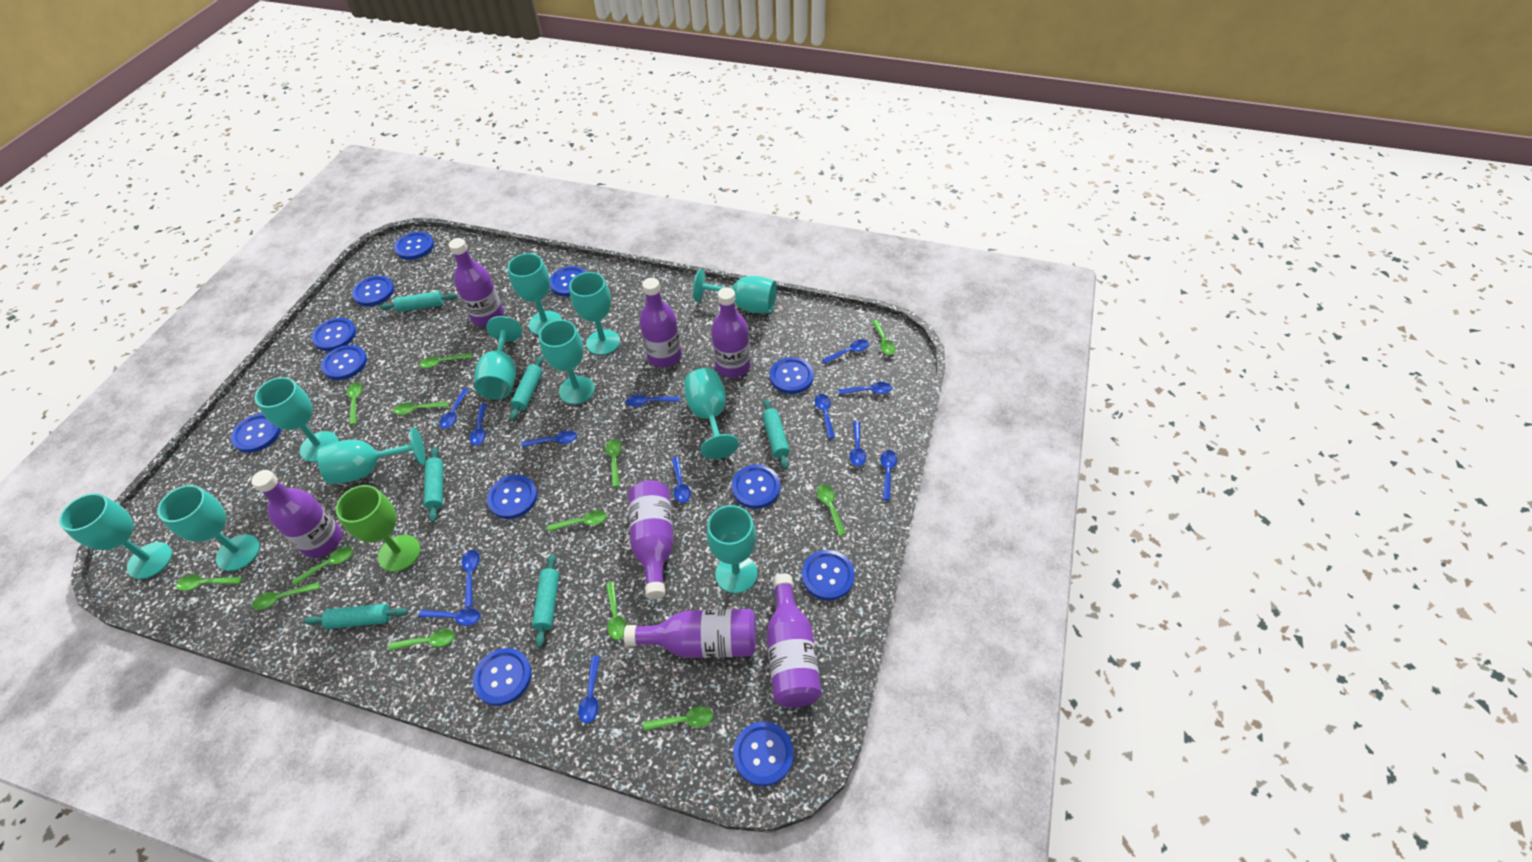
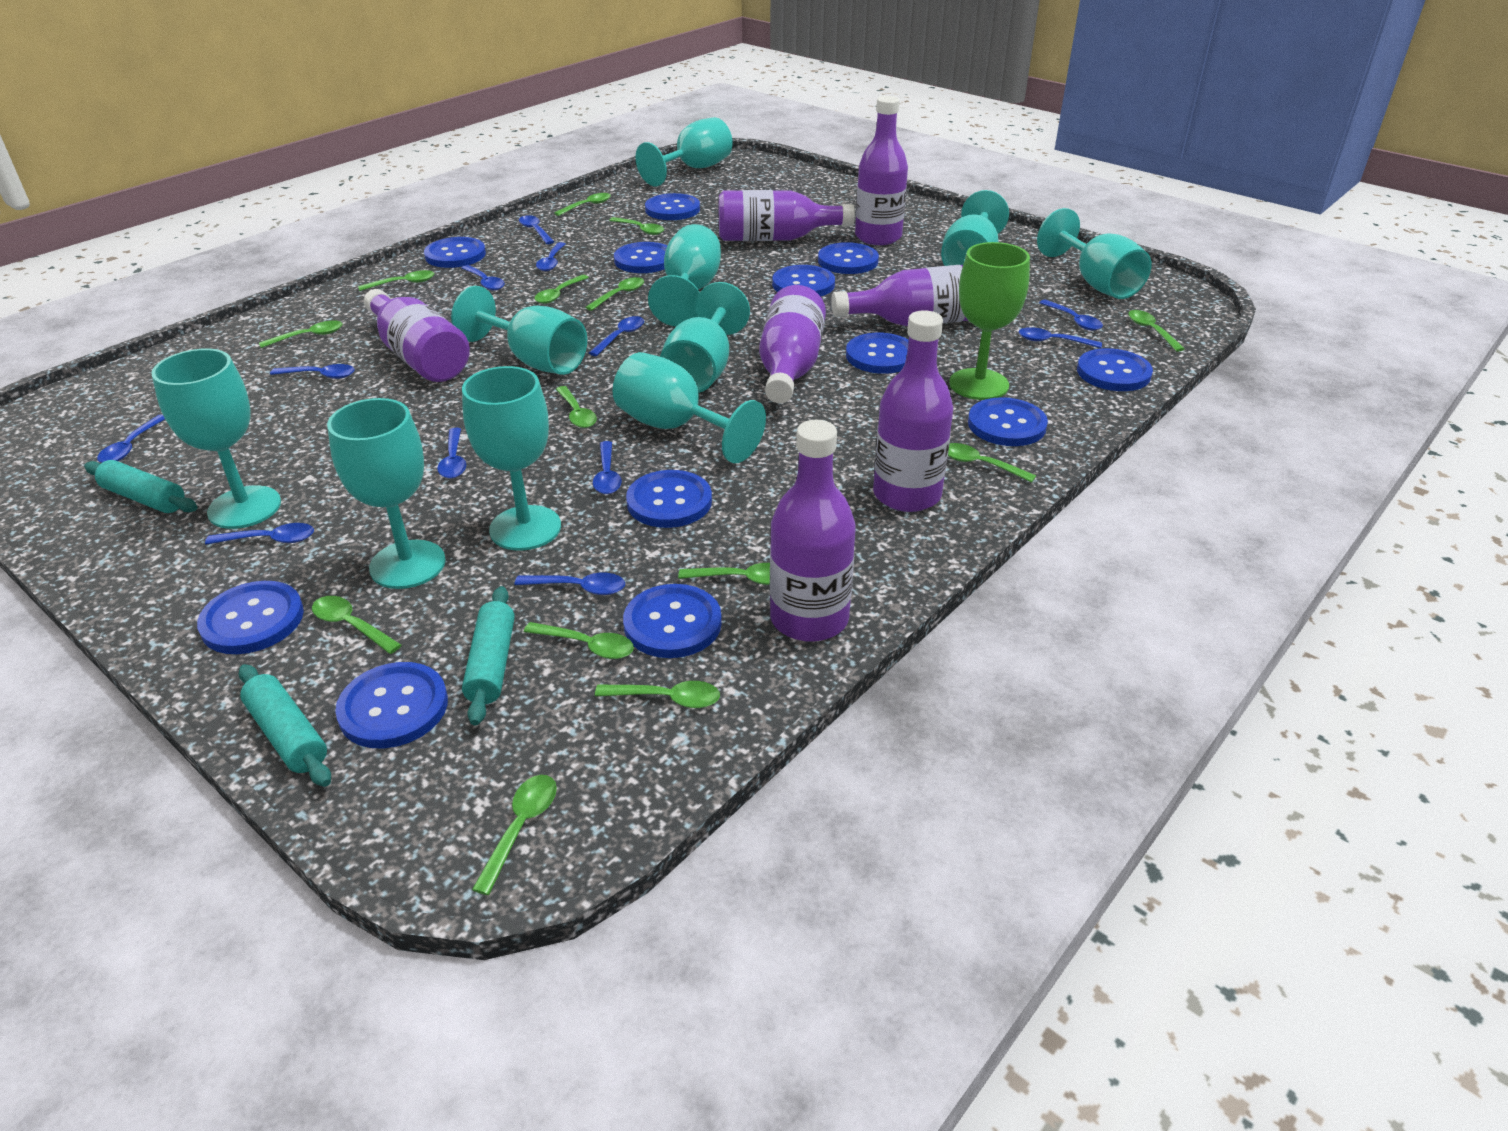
blue spoon: 13 -> 12
green spoon: 13 -> 14
turquoise goblet: 11 -> 10
turquoise rolling pin: 6 -> 3

